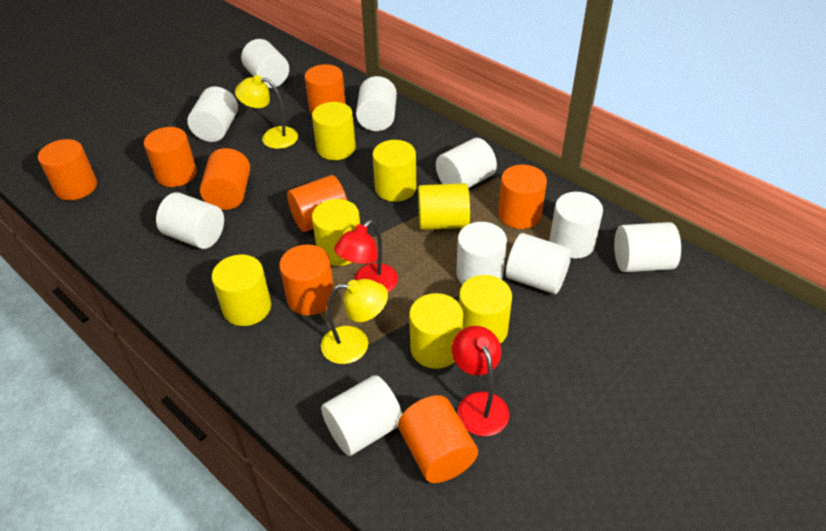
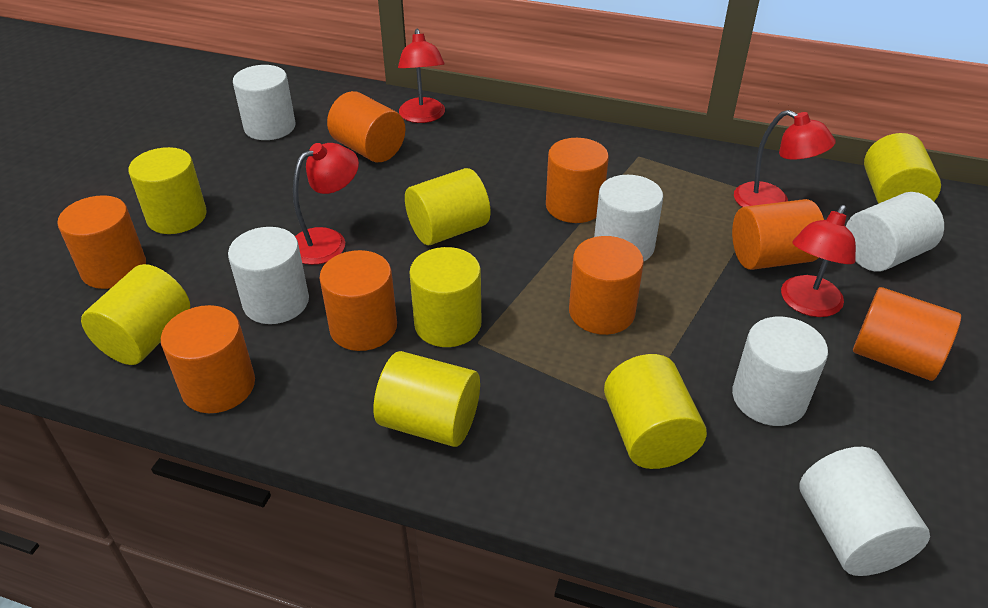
red lamp: 2 -> 4
white cylinder: 10 -> 6
yellow lamp: 2 -> 0

